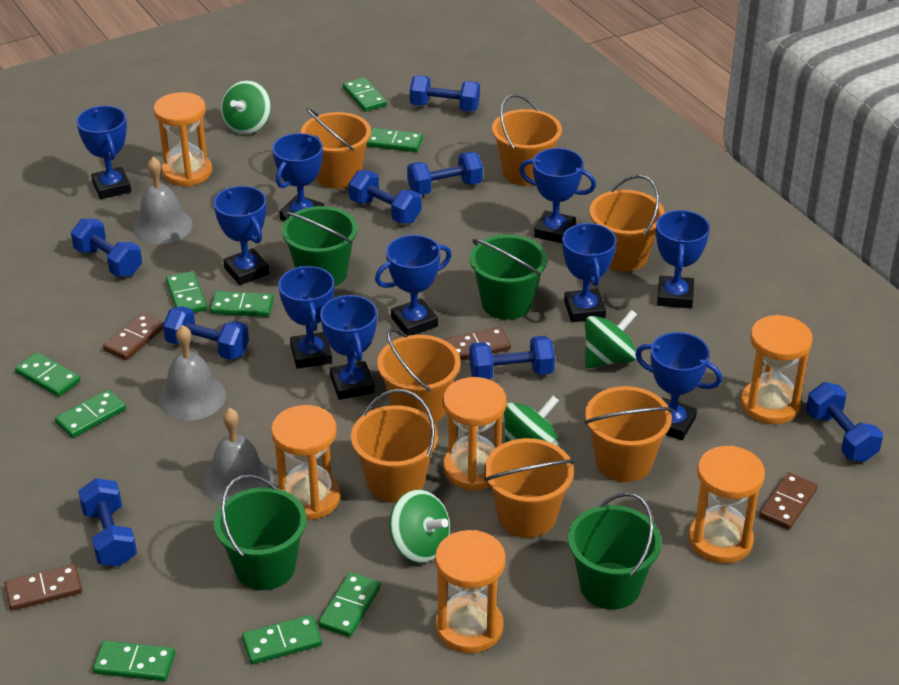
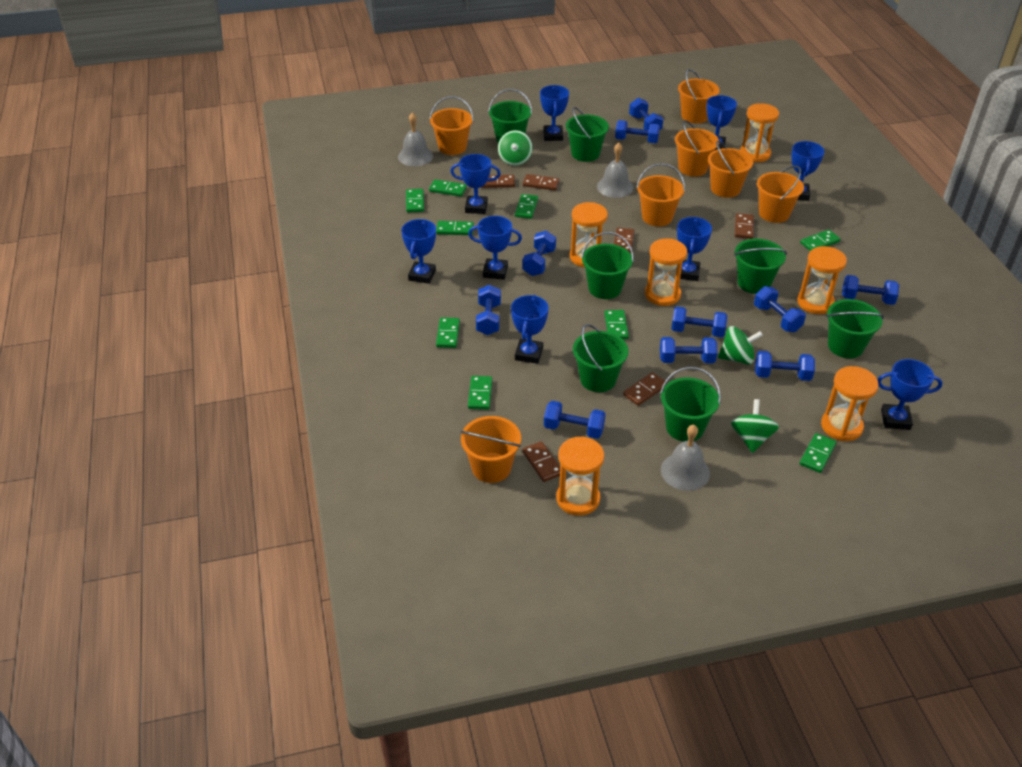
blue dumbbell: 8 -> 10
blue trophy: 10 -> 9
brown domino: 4 -> 6
green bucket: 4 -> 7
green spinning top: 4 -> 3

